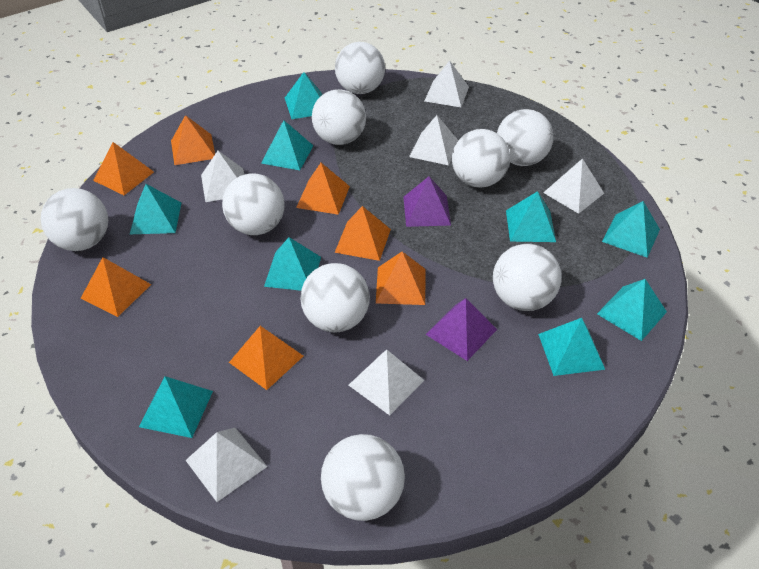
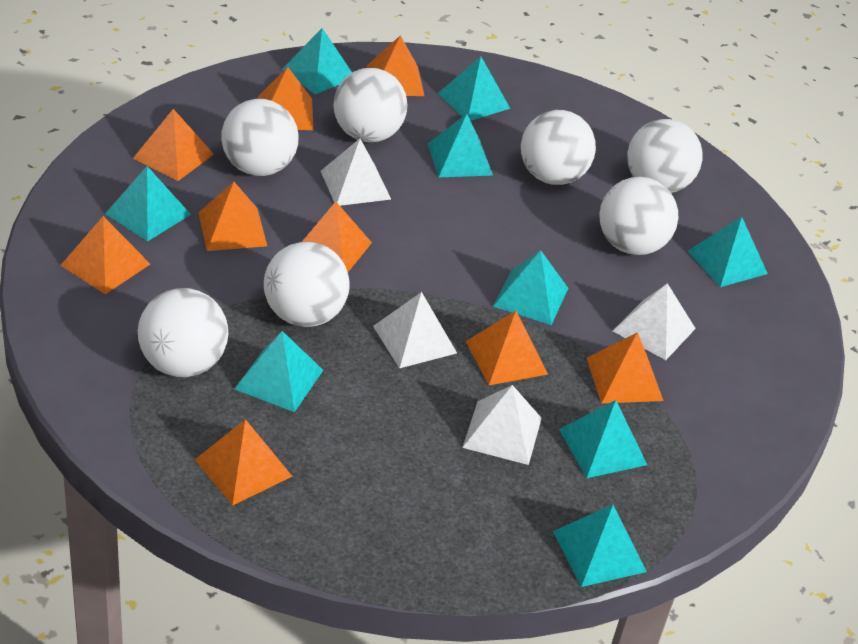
orange pyramid: 7 -> 9
purple pyramid: 2 -> 0
white ball: 9 -> 7
white pyramid: 6 -> 4

